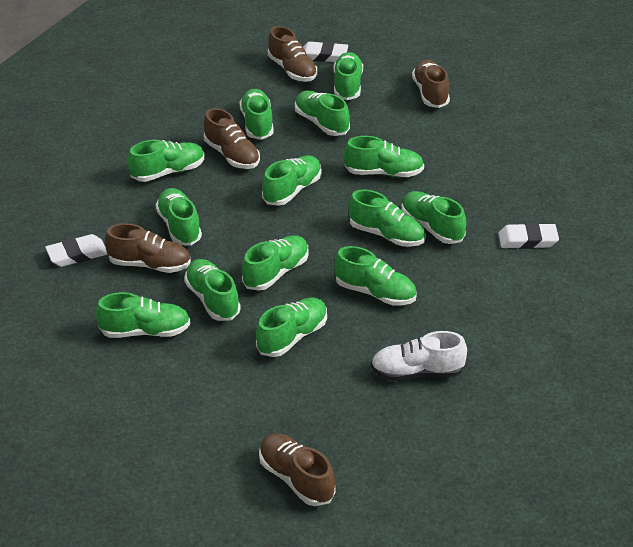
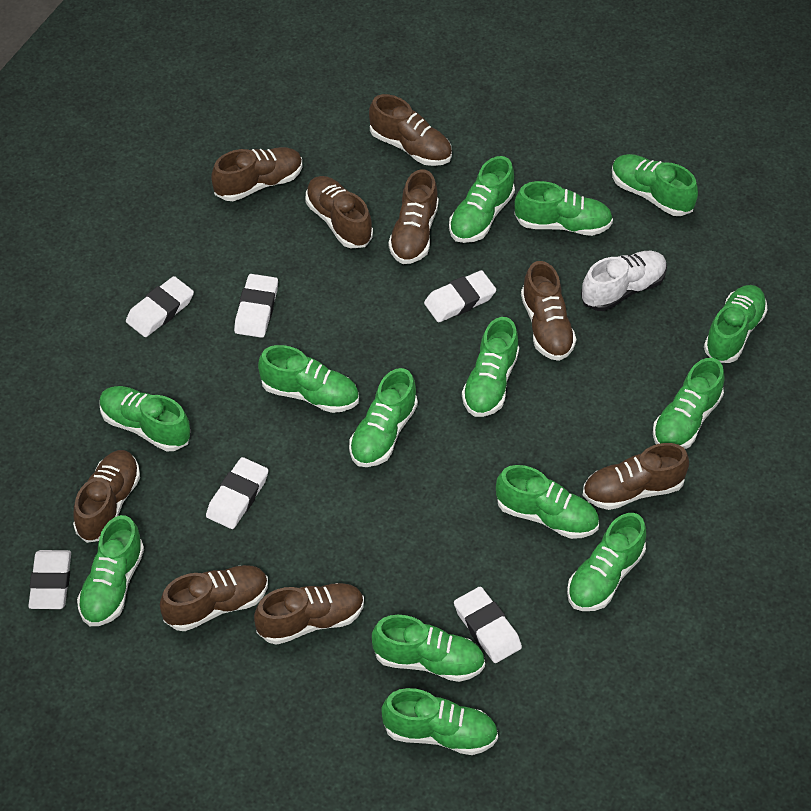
brown shoe: 5 -> 9
white eraser: 3 -> 6

